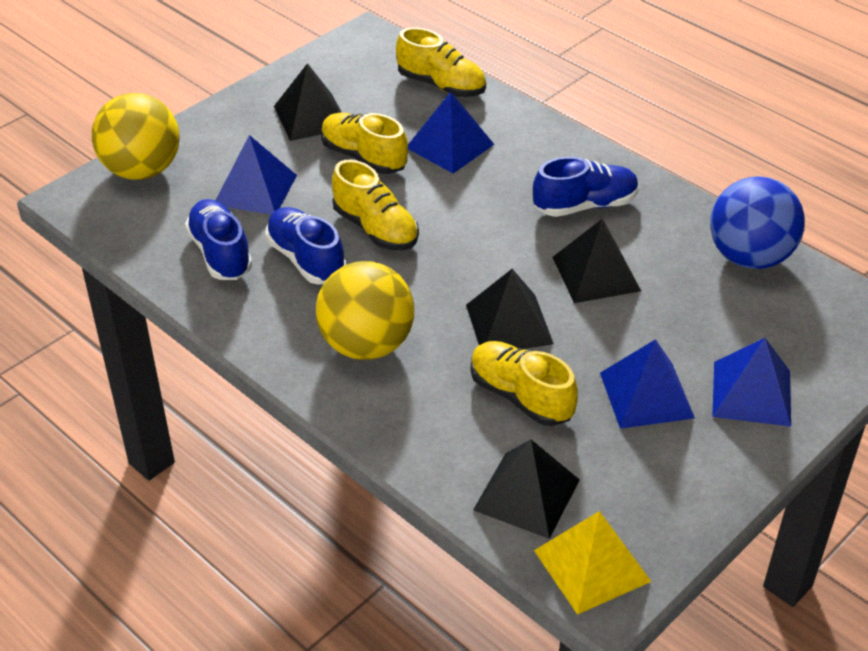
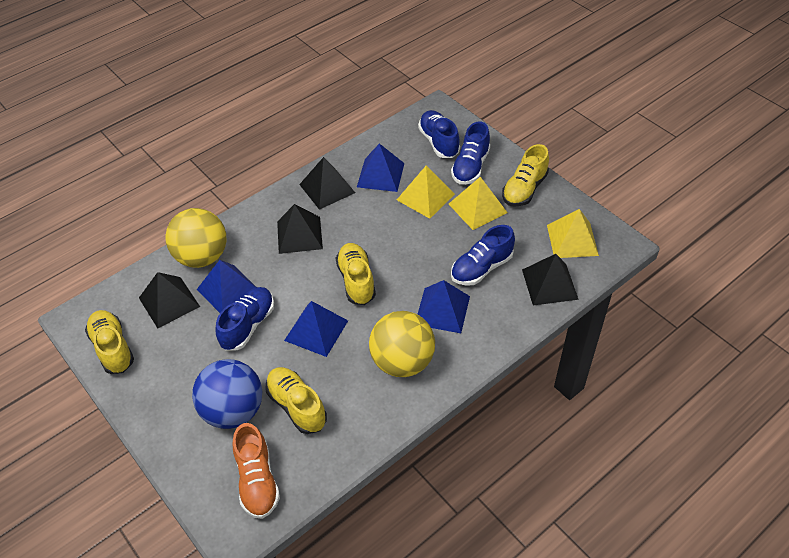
blue shoe: 3 -> 4
orange shoe: 0 -> 1
yellow pyramid: 1 -> 3

